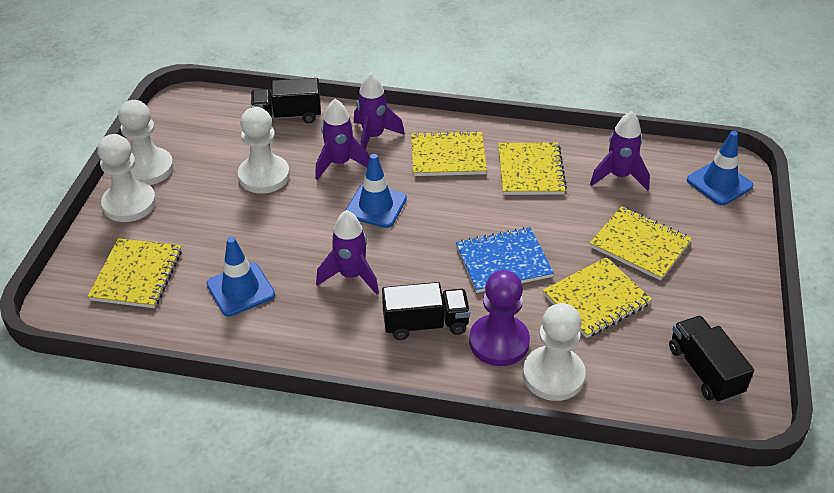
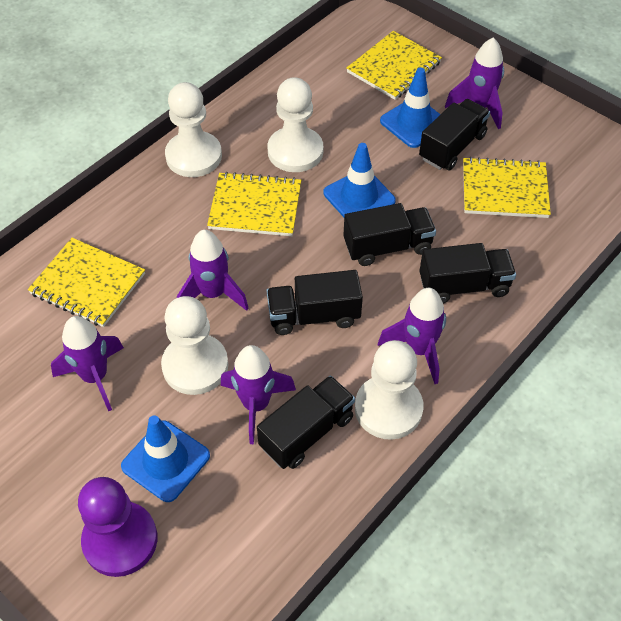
black truck: 3 -> 5
blue notebook: 1 -> 0
purple rocket: 4 -> 5
yellow notebook: 5 -> 4

